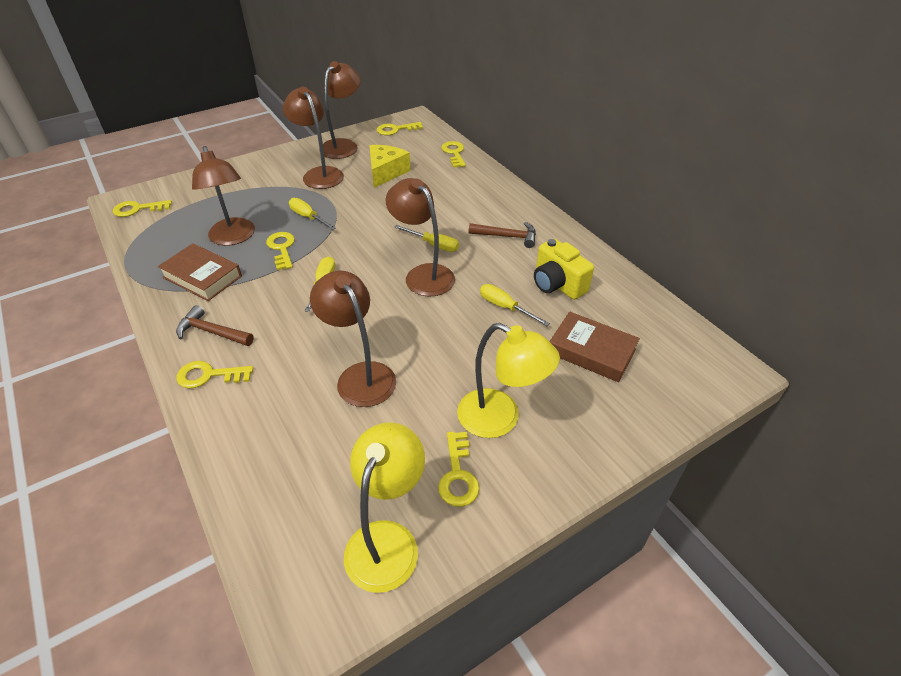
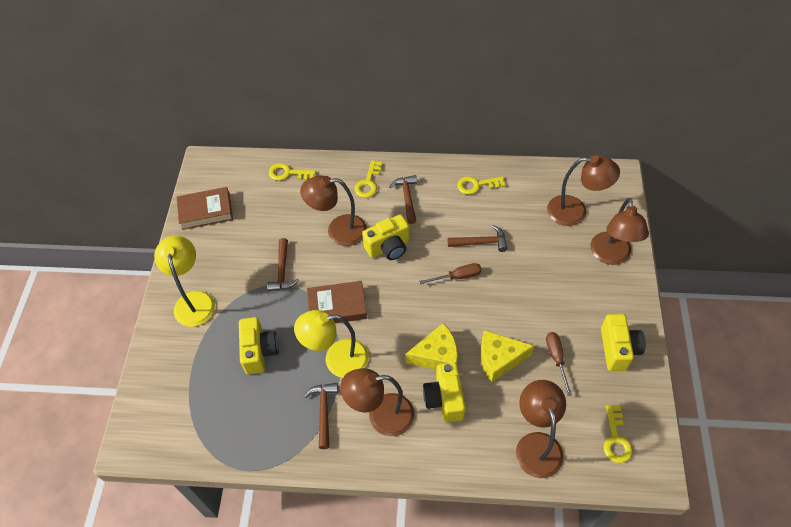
brown hammer: 2 -> 4
brown screwdriver: 0 -> 2
yellow camera: 1 -> 4
yellow cheese: 1 -> 2
yellow key: 6 -> 4
yellow screwdriver: 4 -> 0

